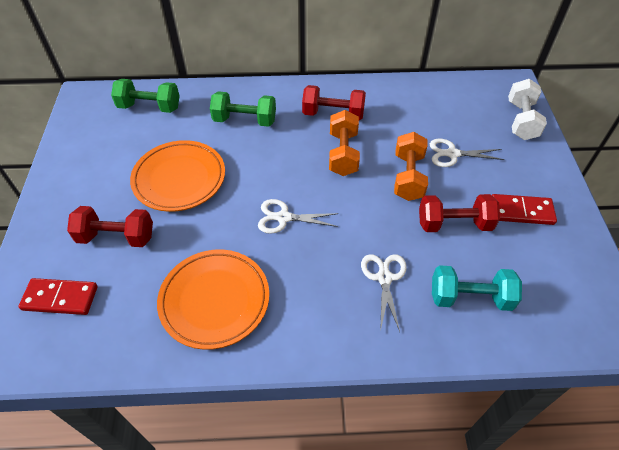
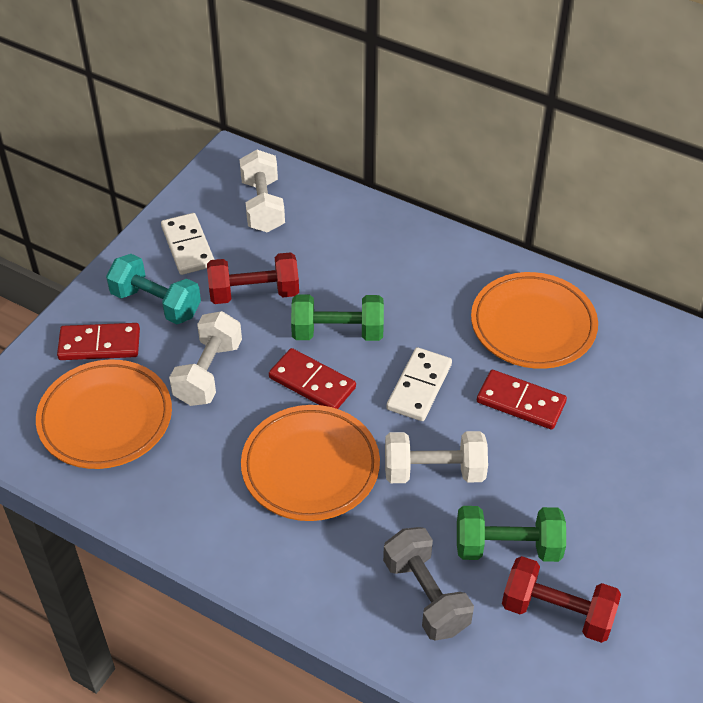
grey dumbbell: 0 -> 1
orange dumbbell: 2 -> 0
orange plate: 2 -> 3
red domino: 2 -> 3
red dumbbell: 3 -> 2
white domino: 0 -> 2
white dumbbell: 1 -> 3
white scissors: 3 -> 0

